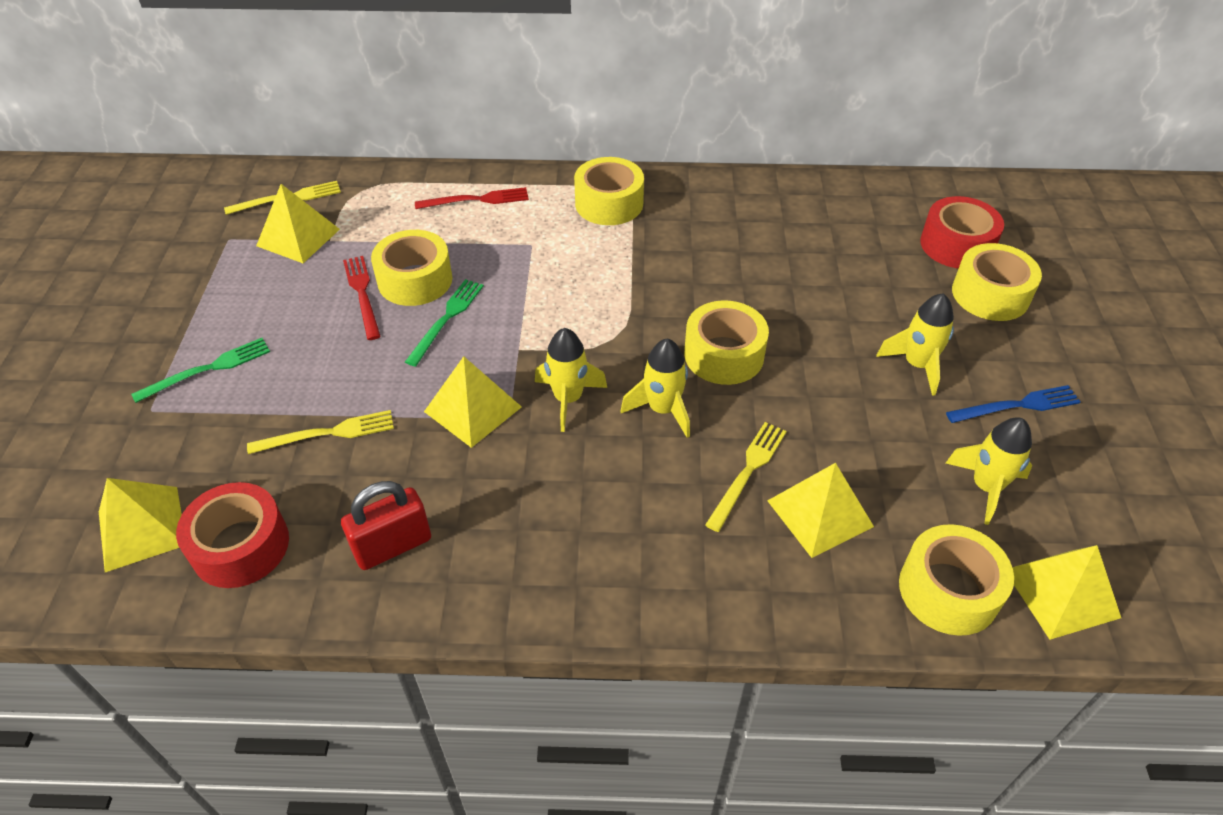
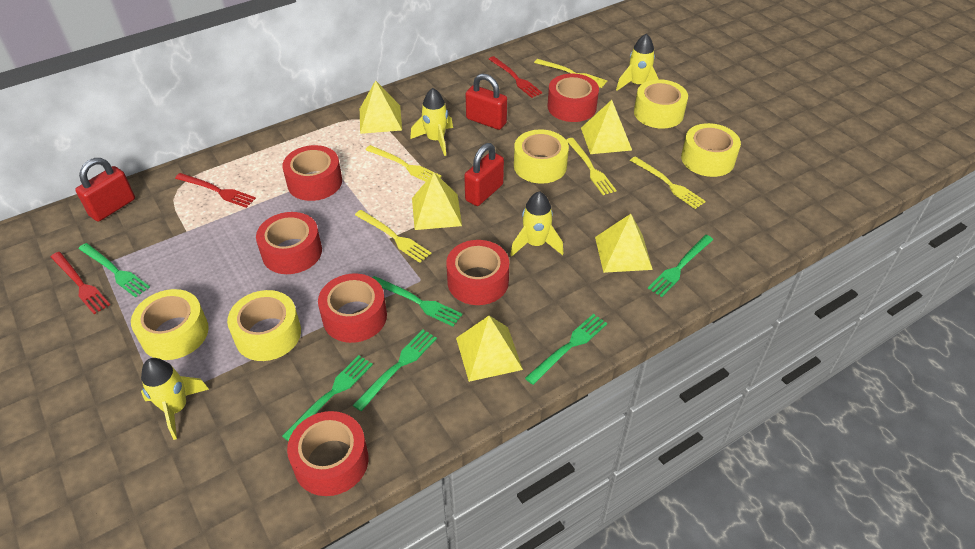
blue fork: 1 -> 0
green fork: 2 -> 6
red fork: 2 -> 3
red padlock: 1 -> 3
red tape: 2 -> 6
yellow fork: 3 -> 5

